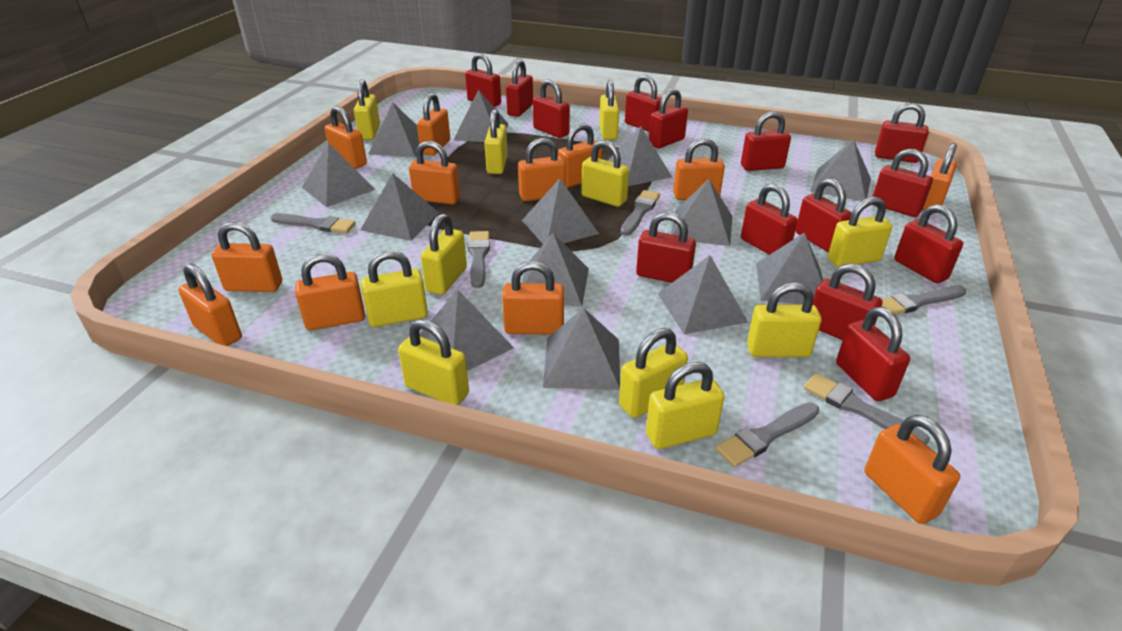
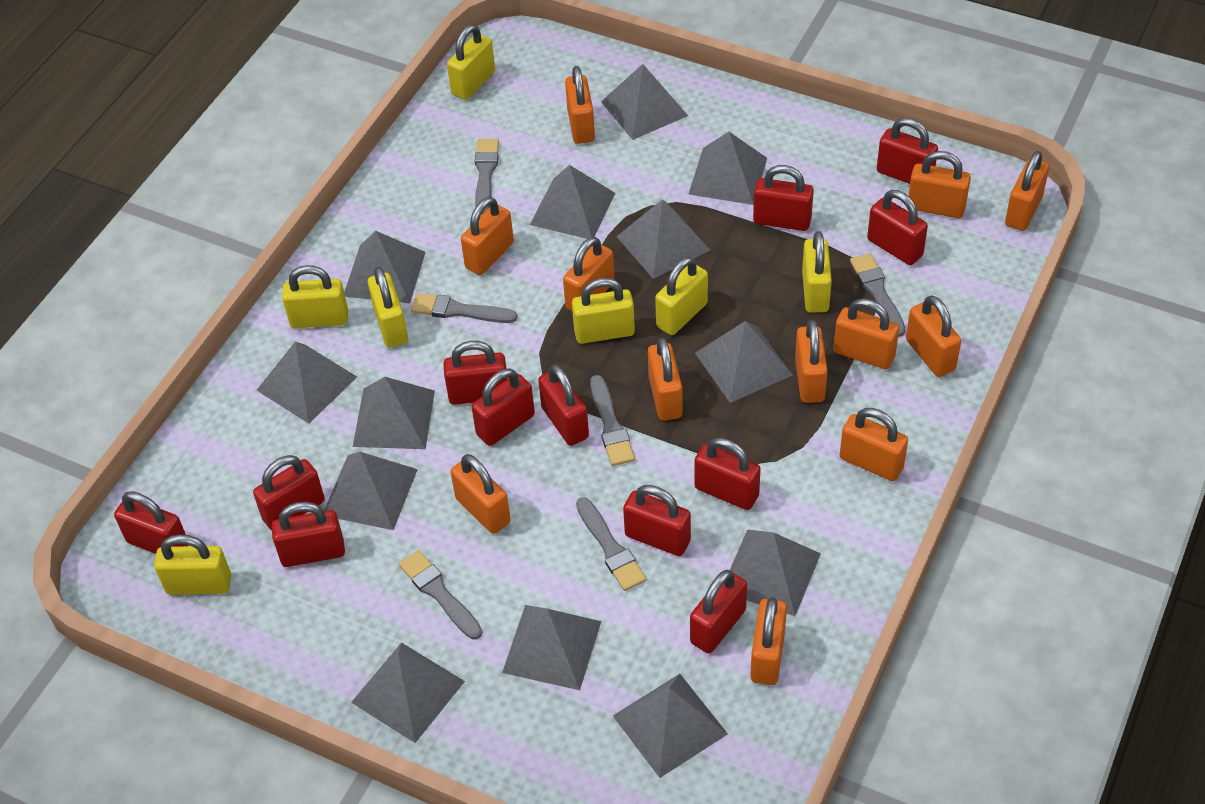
red padlock: 14 -> 12
yellow padlock: 11 -> 7

